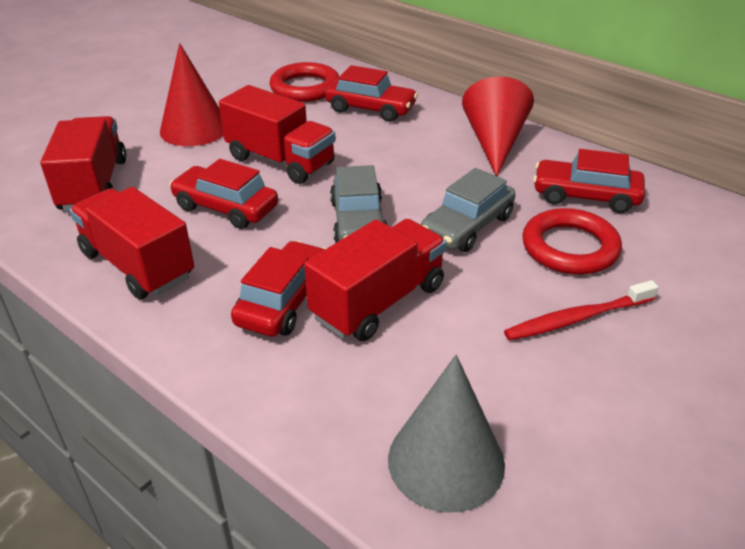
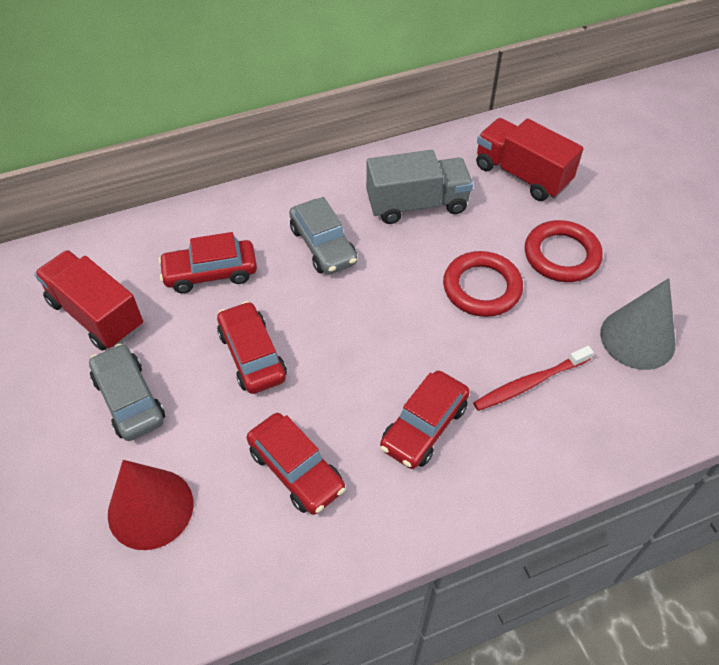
grey truck: 0 -> 1
red cone: 2 -> 1
red truck: 4 -> 2

